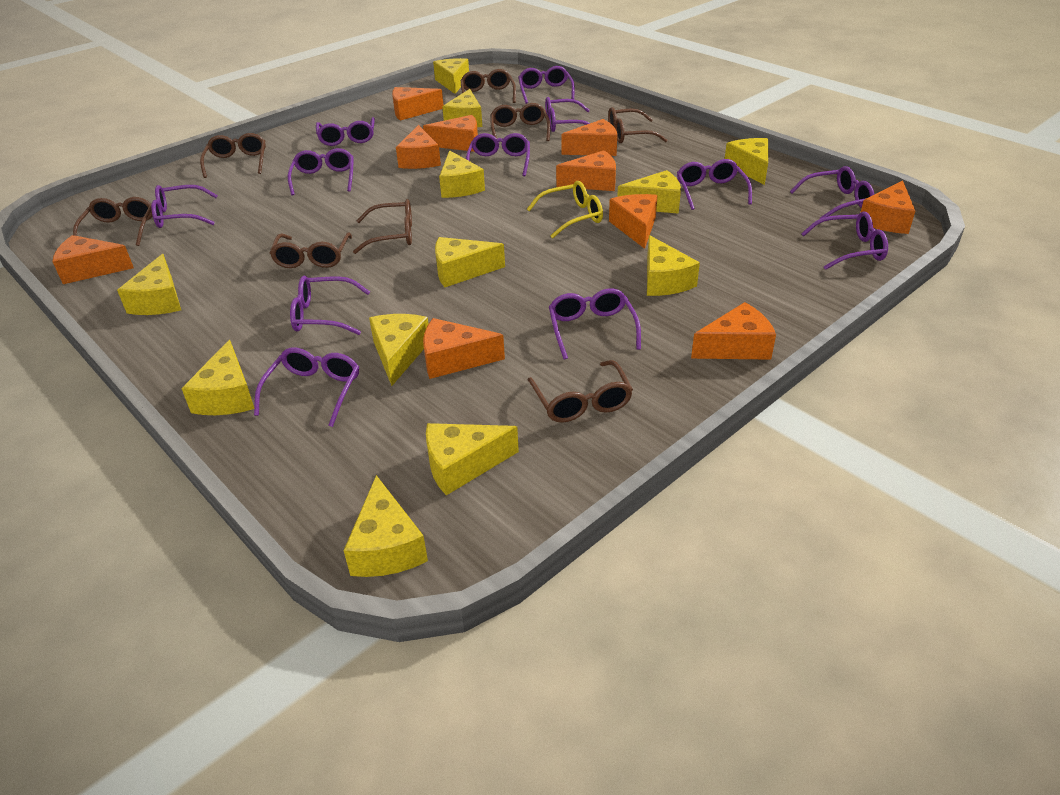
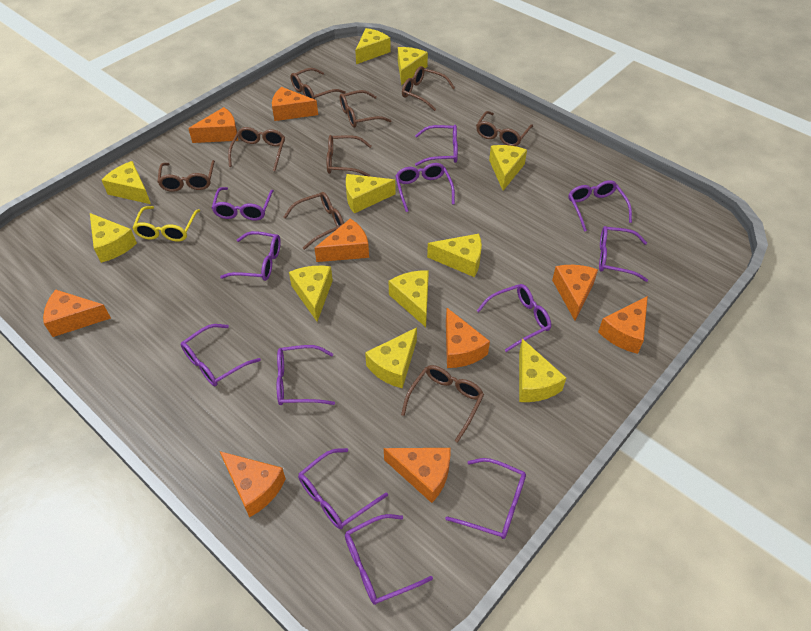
brown glasses: 8 -> 9
orange cheese: 10 -> 9
yellow cheese: 12 -> 11

